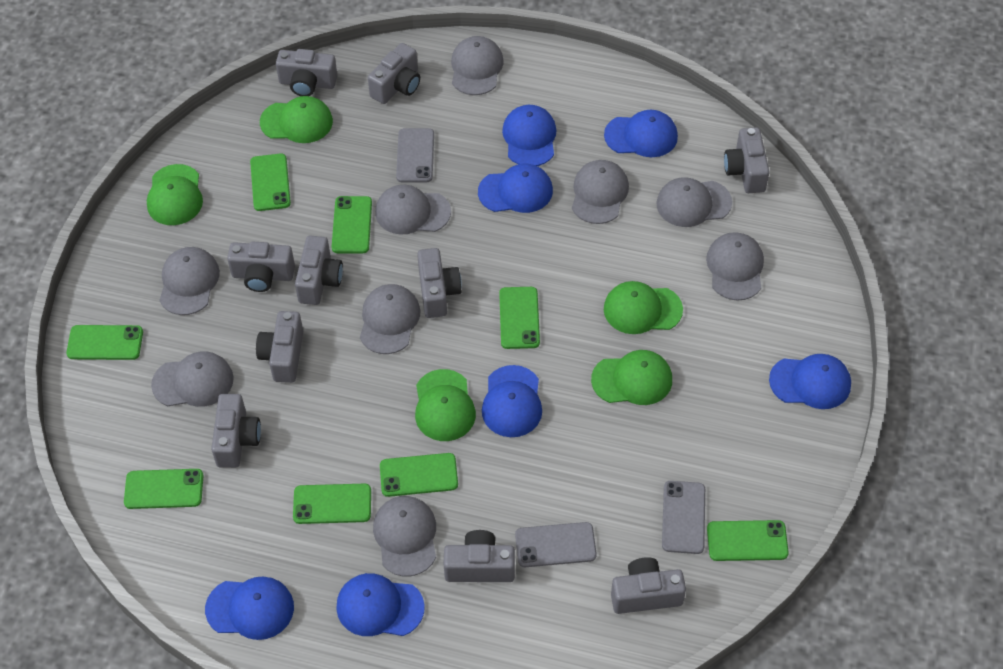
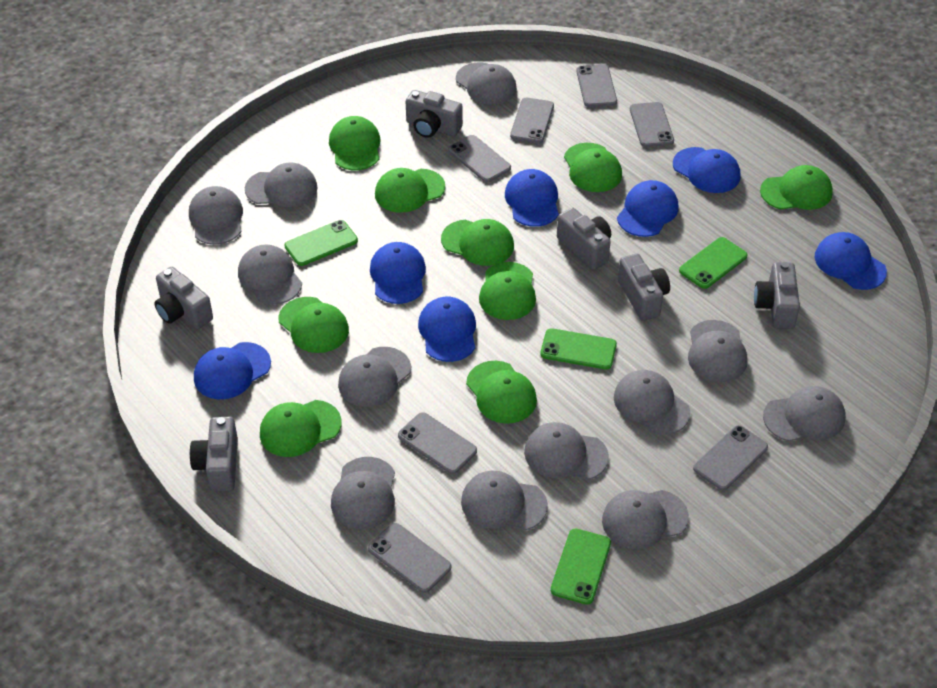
green cap: 5 -> 9
green phone: 8 -> 4
grey camera: 10 -> 6
grey cap: 9 -> 12
grey phone: 3 -> 7

